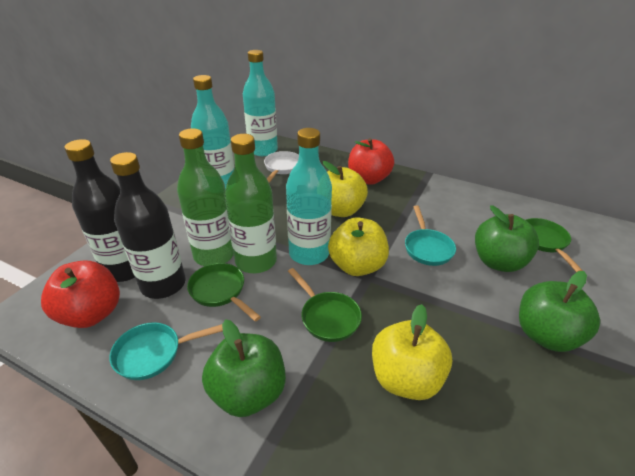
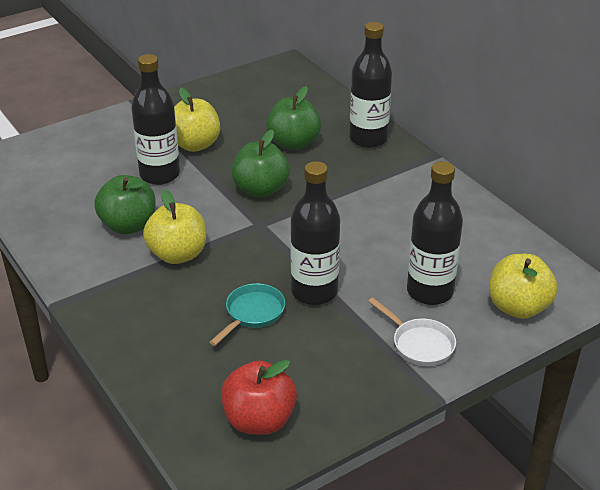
black bottle: 2 -> 4
green bottle: 2 -> 0
green pan: 3 -> 0
red apple: 2 -> 1
turquoise bottle: 3 -> 0
turquoise pan: 2 -> 1

